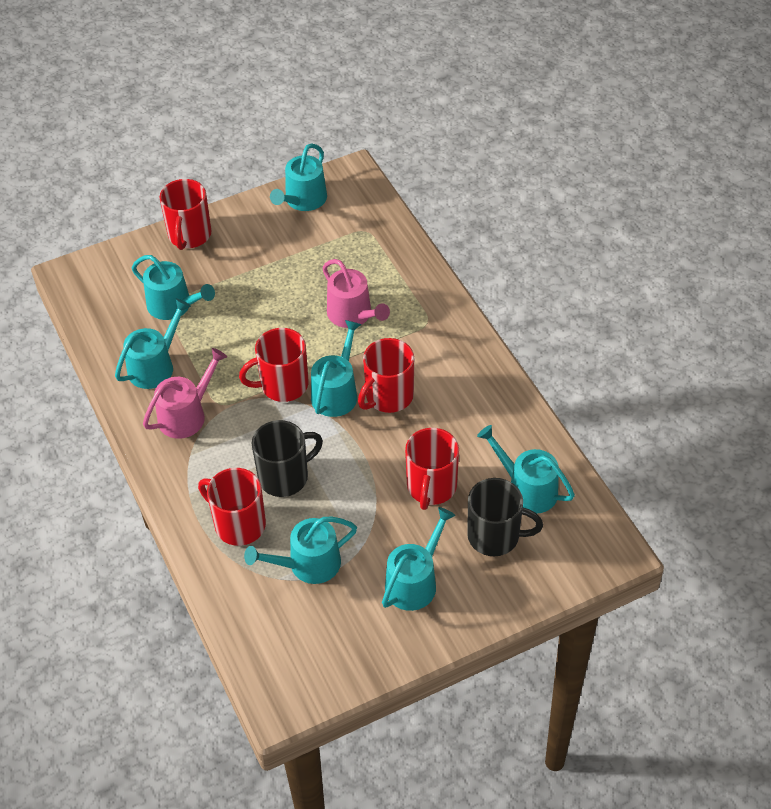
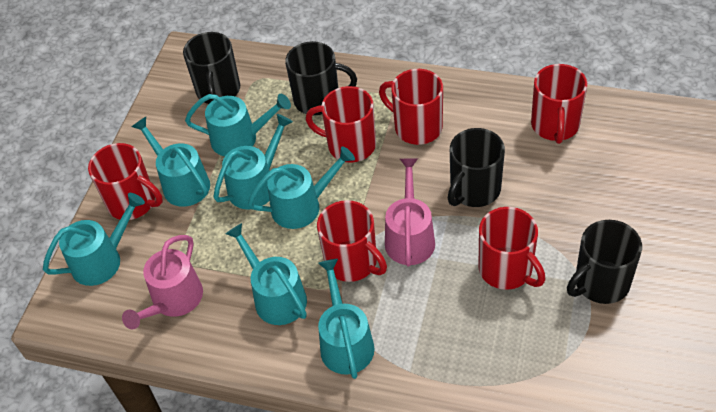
black mug: 2 -> 4
red mug: 5 -> 6

